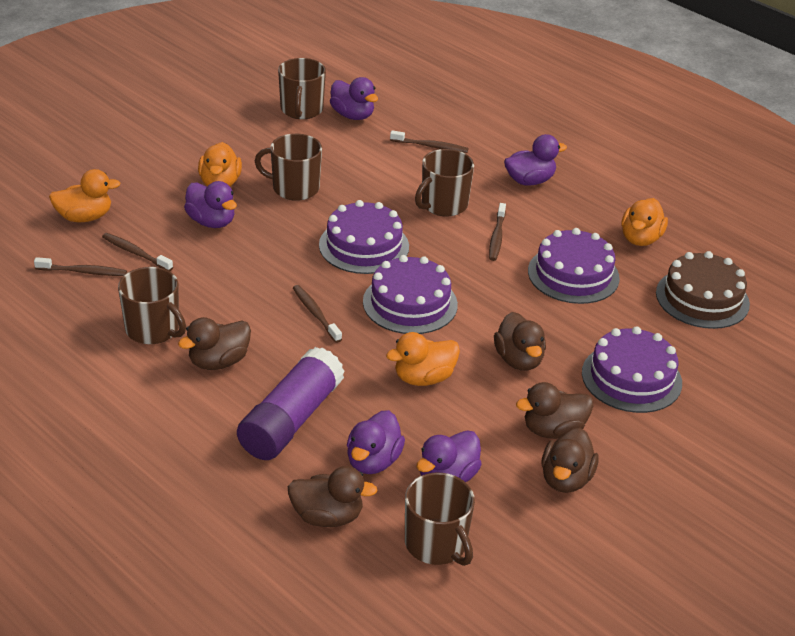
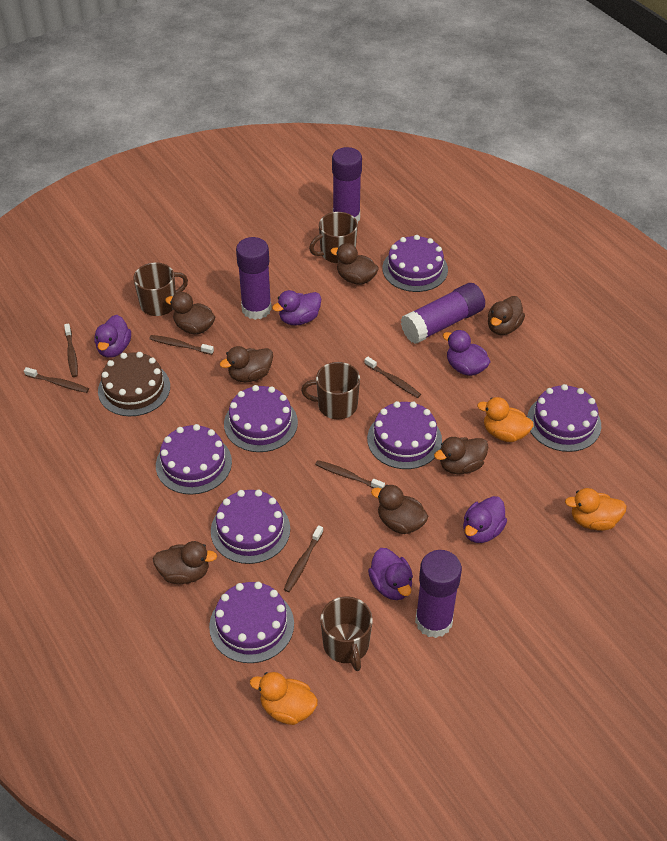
brown duck: 5 -> 7
brown mug: 5 -> 4
brown toothbrush: 5 -> 6
orange duck: 4 -> 3
purple cake: 4 -> 7
purple glue stick: 1 -> 4

